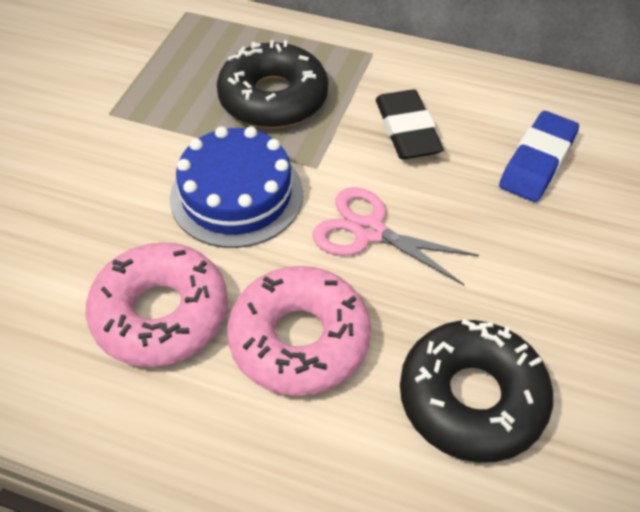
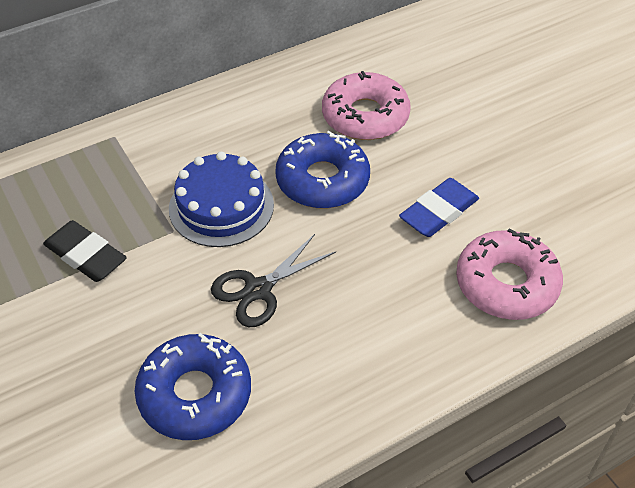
black donut: 2 -> 0
black scissors: 0 -> 1
blue donut: 0 -> 2
pink scissors: 1 -> 0

